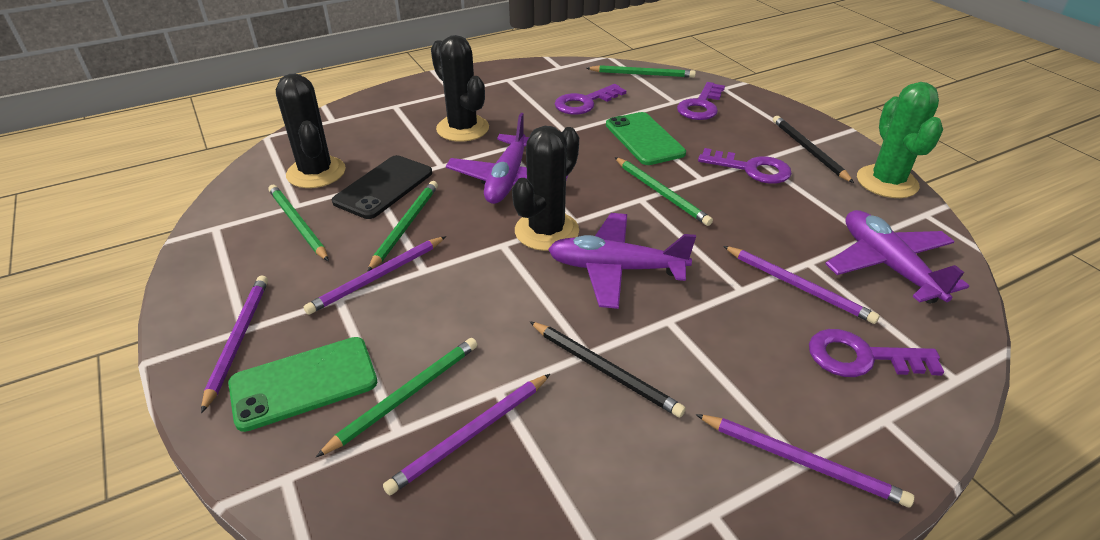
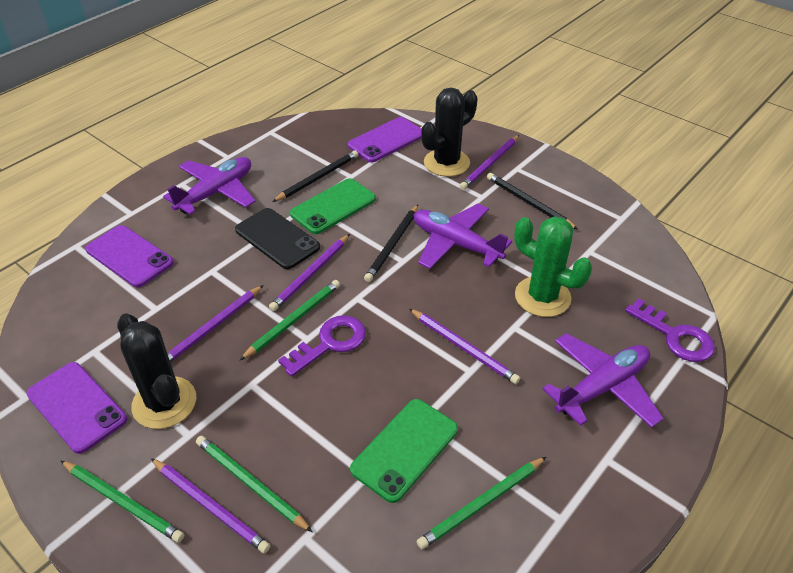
black cactus: 3 -> 2
black pencil: 2 -> 3
green pencil: 5 -> 4
purple key: 4 -> 2
purple phone: 0 -> 3

